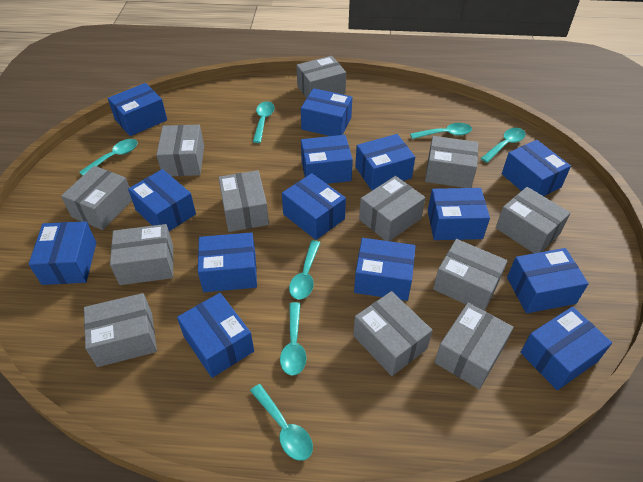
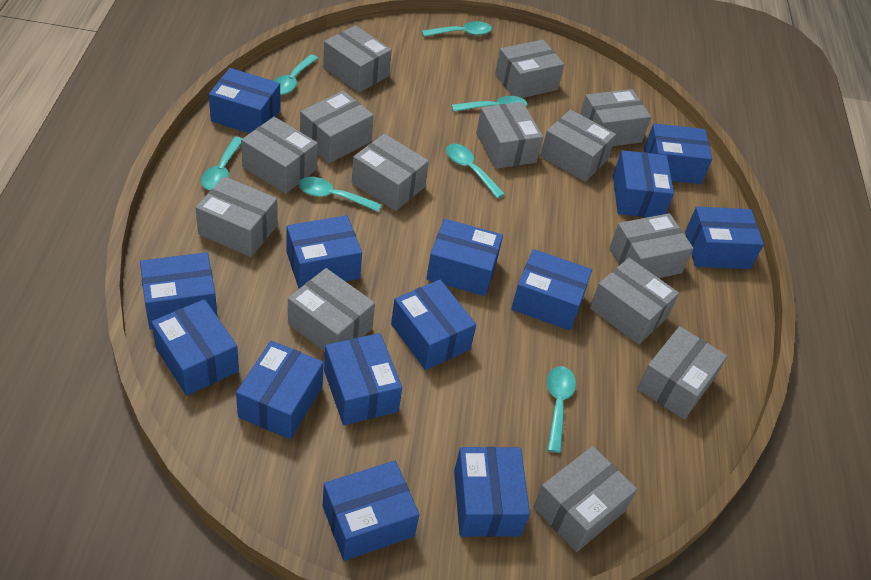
grey box: 12 -> 14

